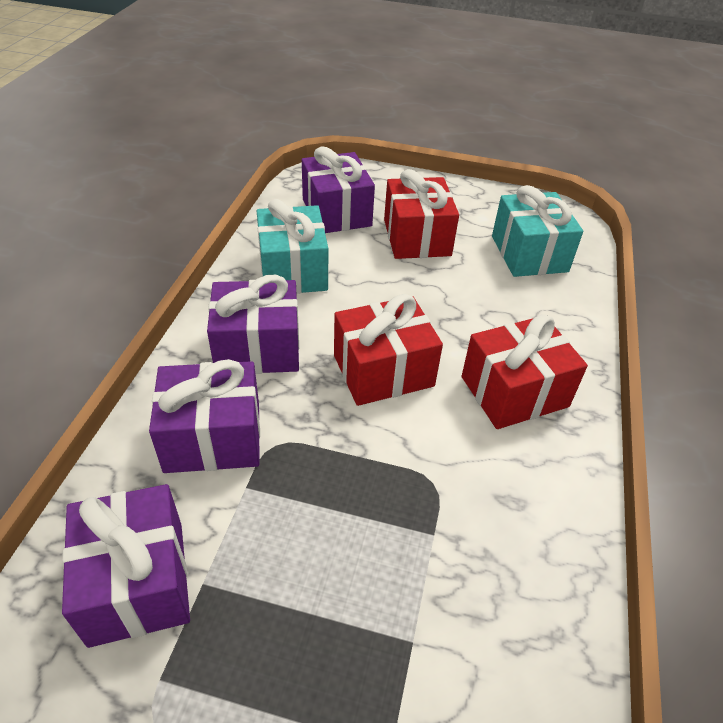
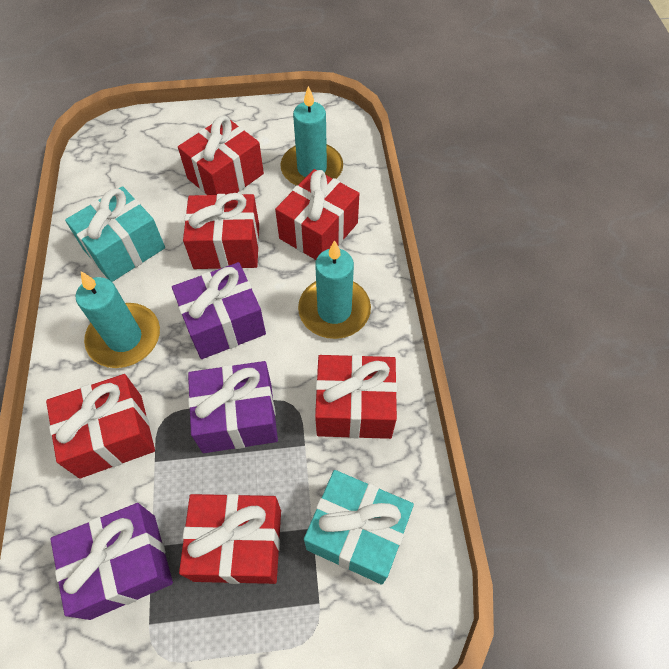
purple gift: 4 -> 3
red gift: 3 -> 6
turquoise candle: 0 -> 3

